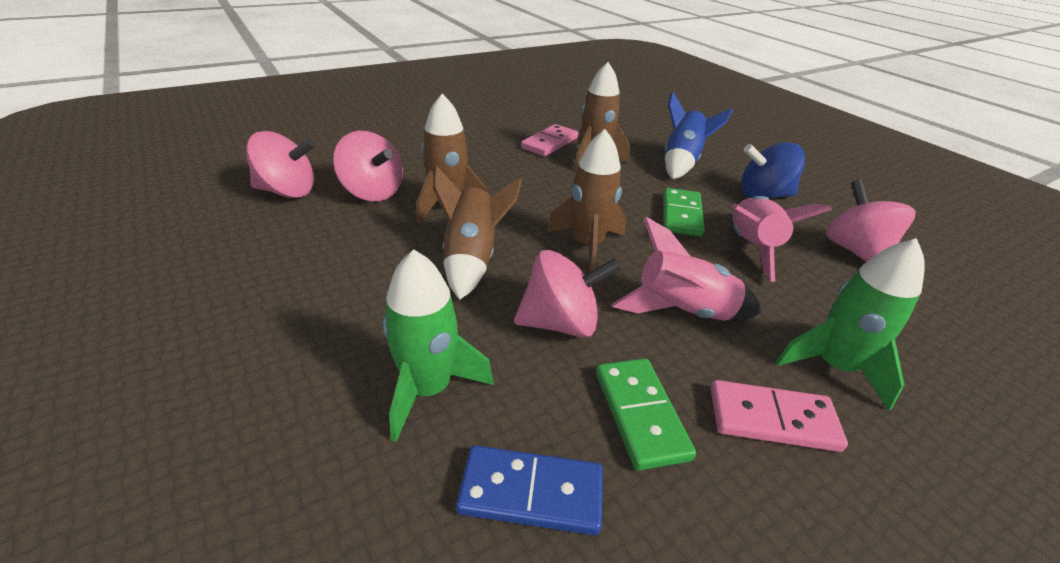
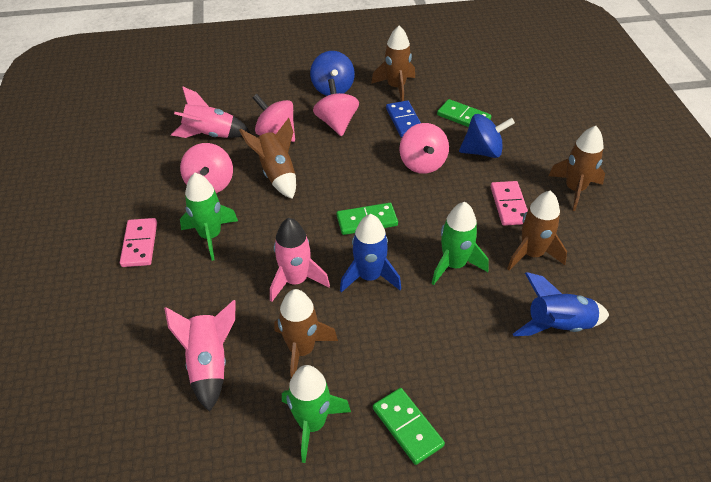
blue rocket: 1 -> 2
blue spinning top: 1 -> 2
brown rocket: 4 -> 5
green domino: 2 -> 3
green rocket: 2 -> 3
pink rocket: 2 -> 3

